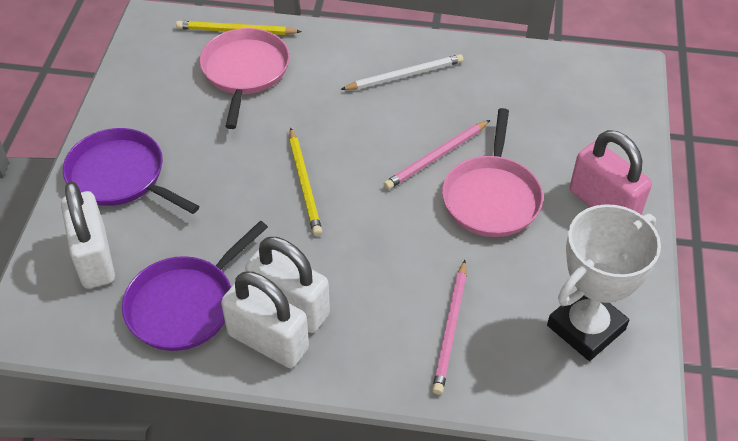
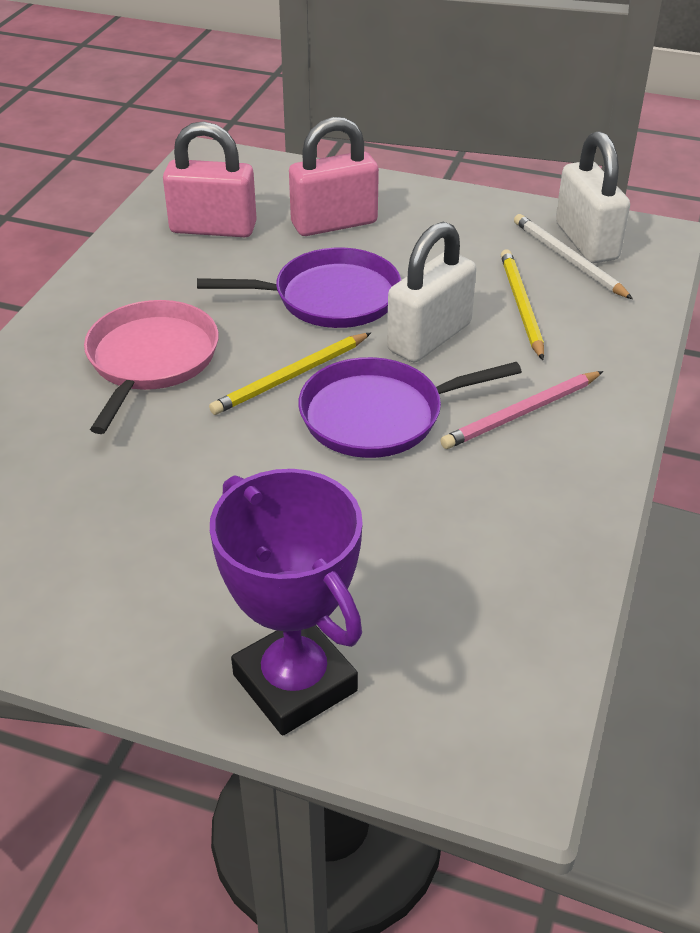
pink padlock: 1 -> 2
pink pan: 2 -> 1
pink pencil: 2 -> 1
purple trophy: 0 -> 1
white padlock: 3 -> 2
white trophy: 1 -> 0

